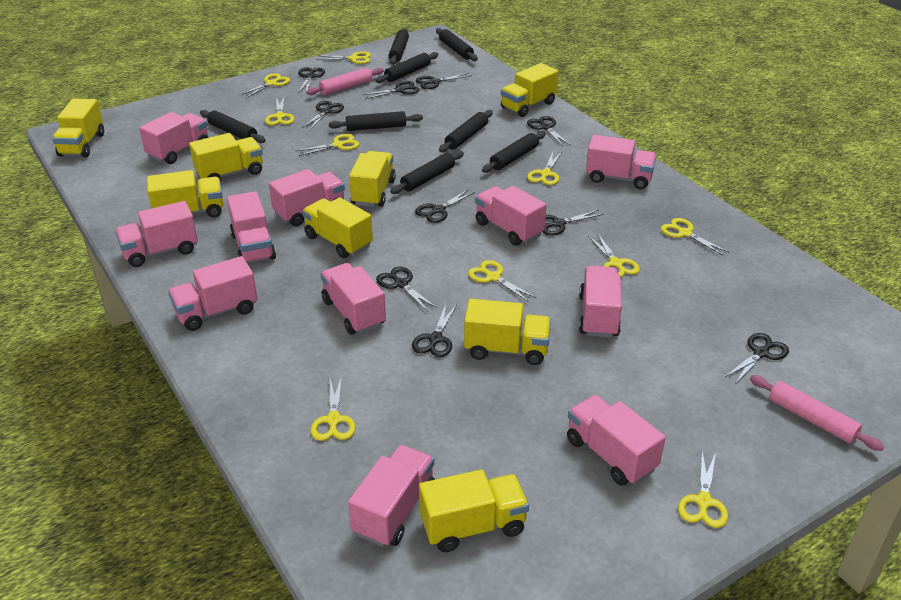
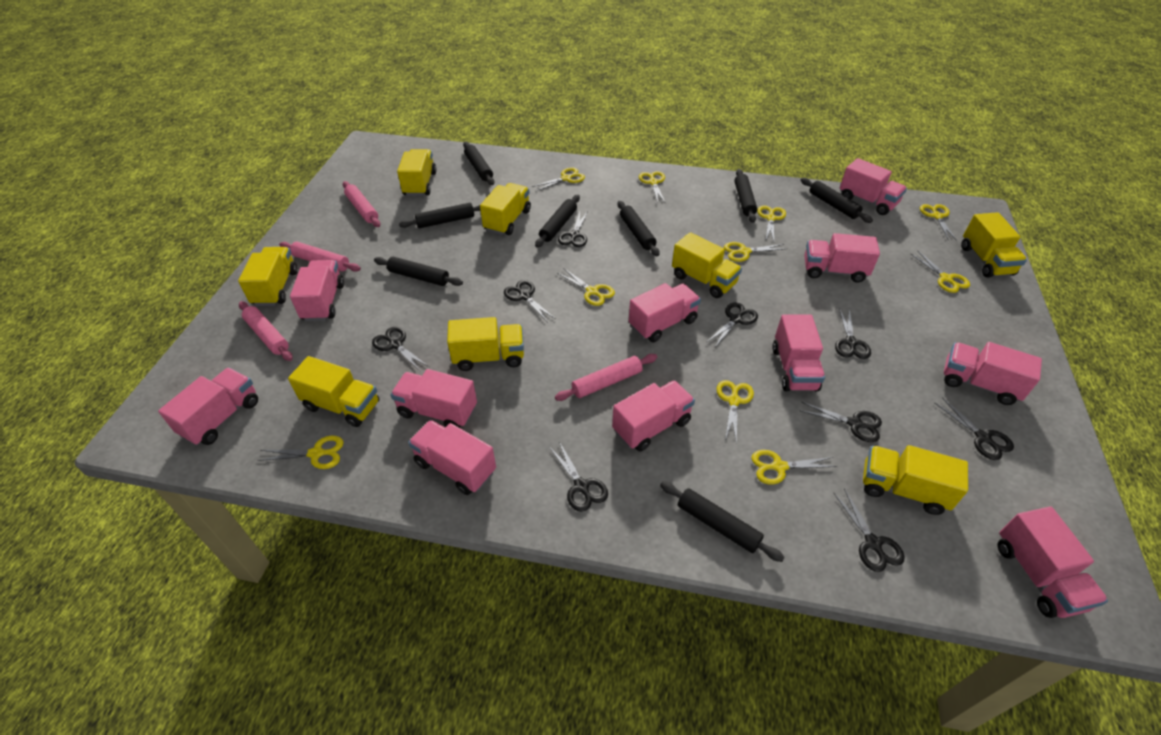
black scissors: 10 -> 9
pink rolling pin: 2 -> 4

